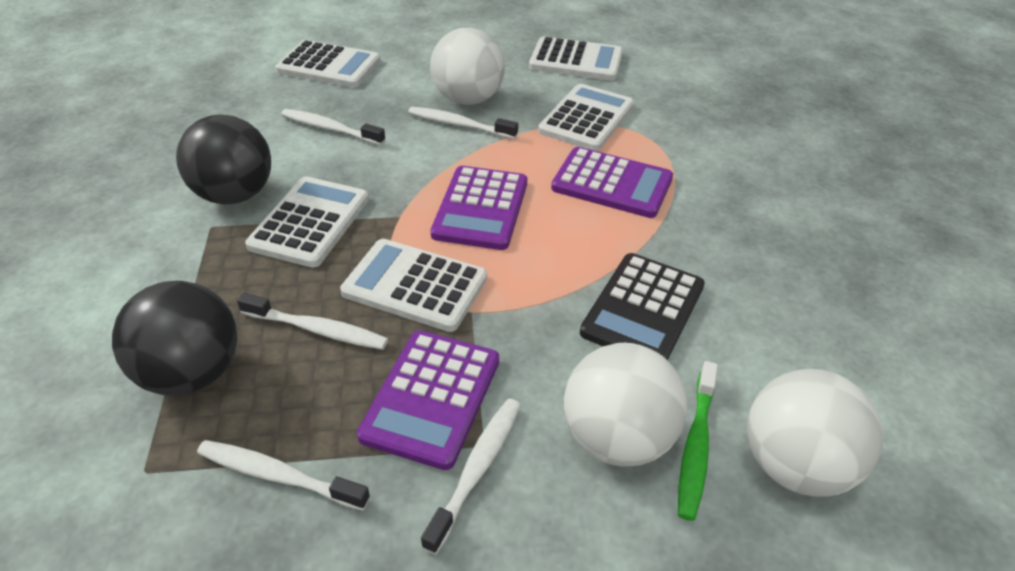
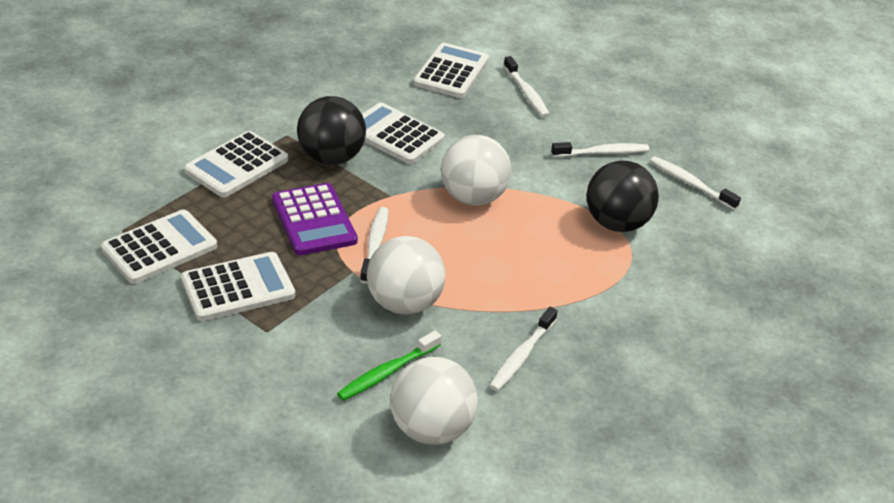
black calculator: 1 -> 0
purple calculator: 3 -> 1

